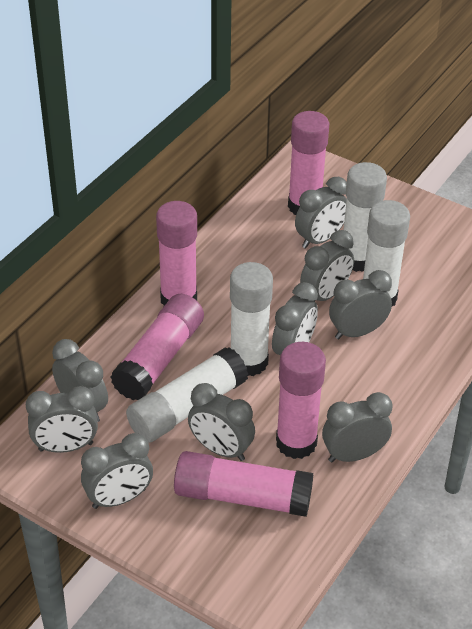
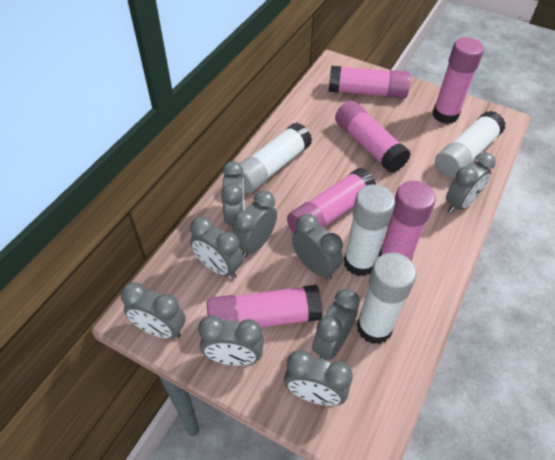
pink glue stick: 5 -> 6

